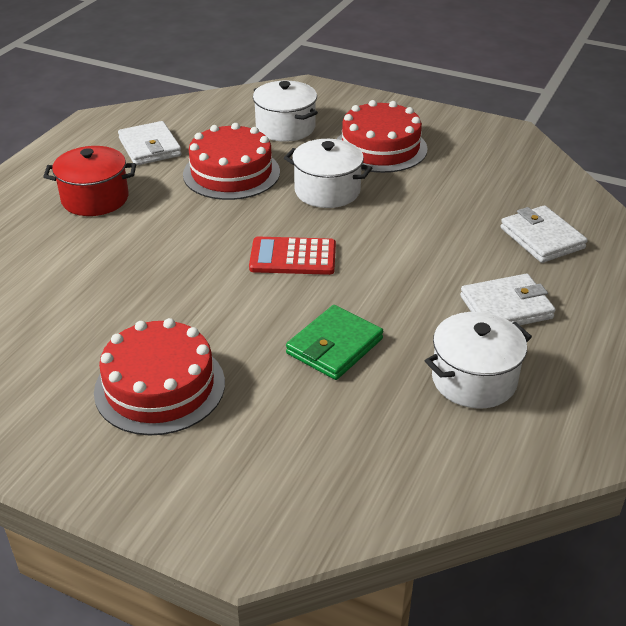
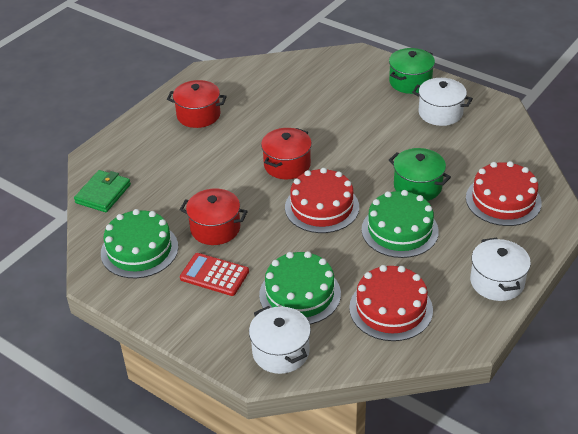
green cake: 0 -> 3
green pot: 0 -> 2
red pot: 1 -> 3
white wallet: 3 -> 0

